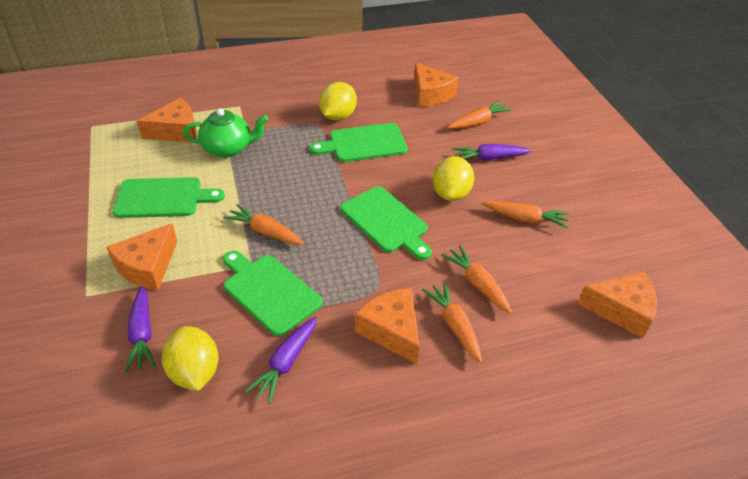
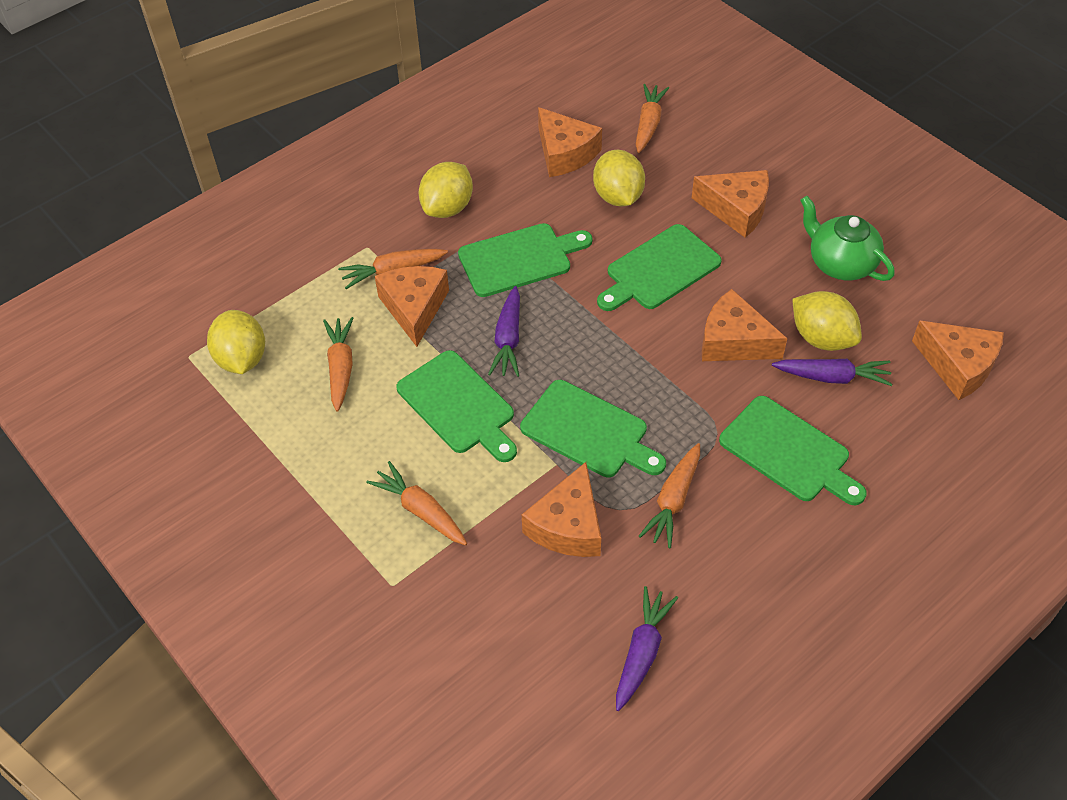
green cutting board: 4 -> 5
orange cheese: 5 -> 6
yellow lemon: 3 -> 4

